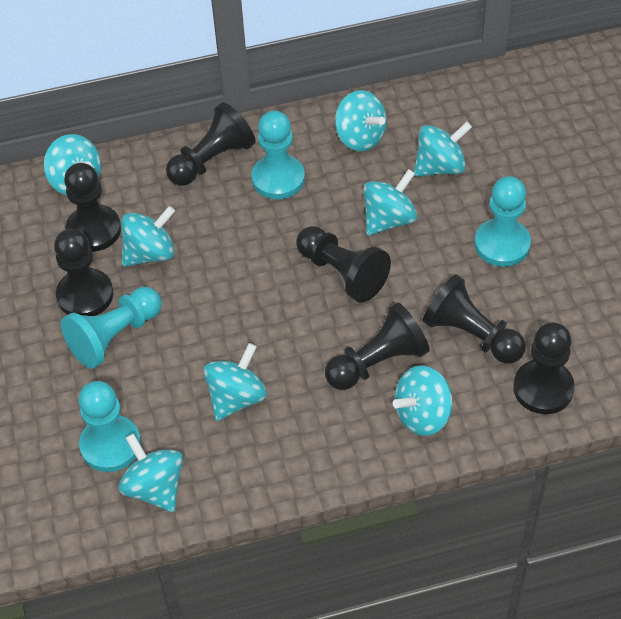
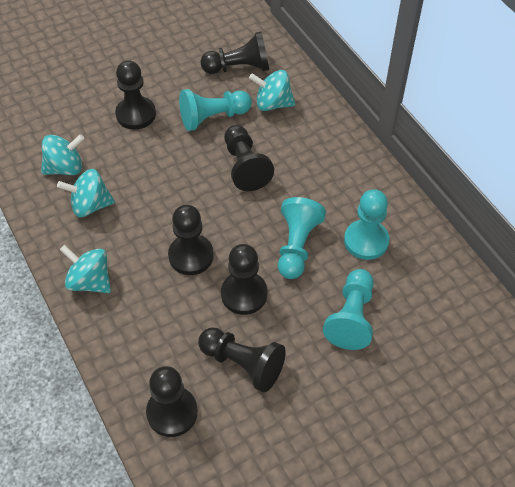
turquoise spinning top: 8 -> 4

